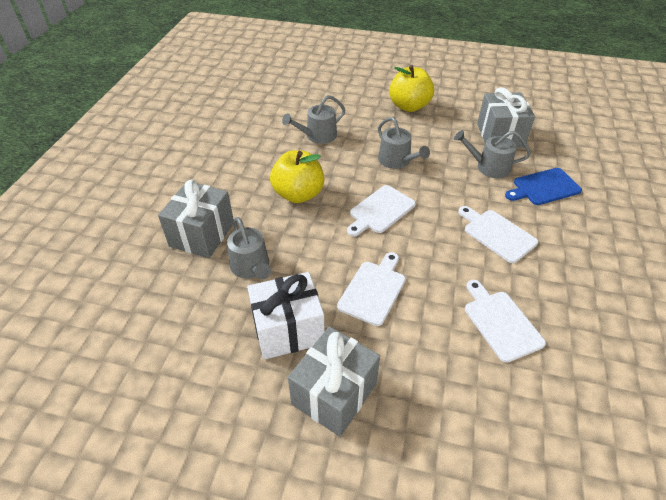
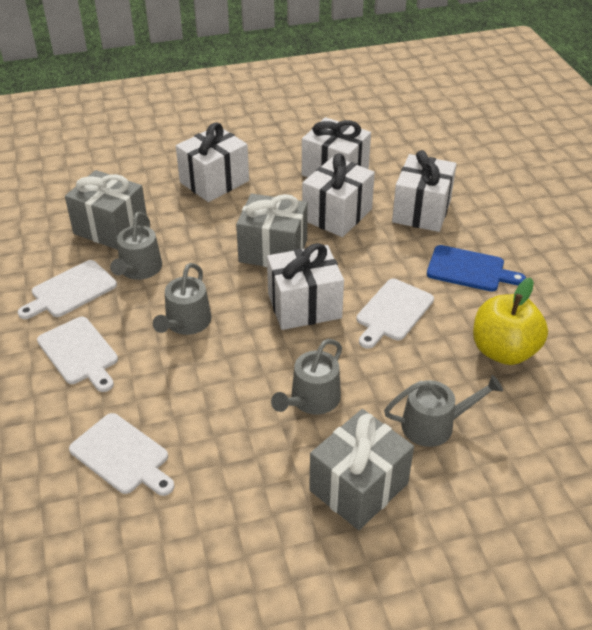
white gift: 1 -> 5
yellow apple: 2 -> 1

